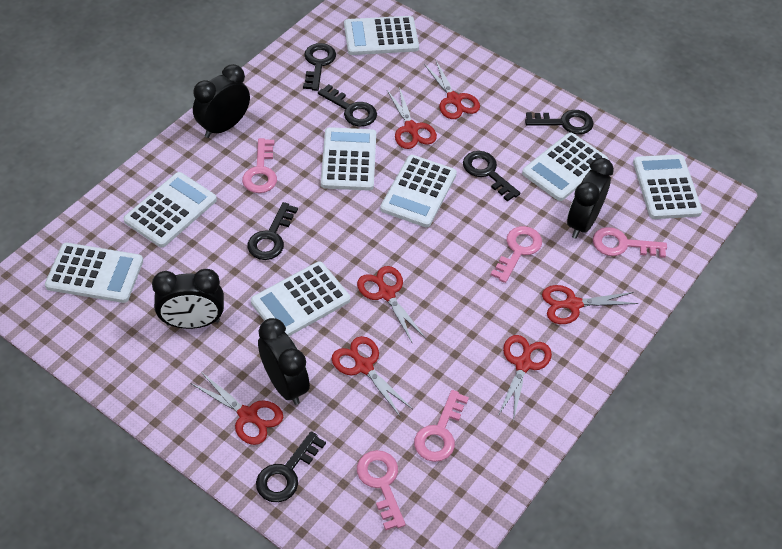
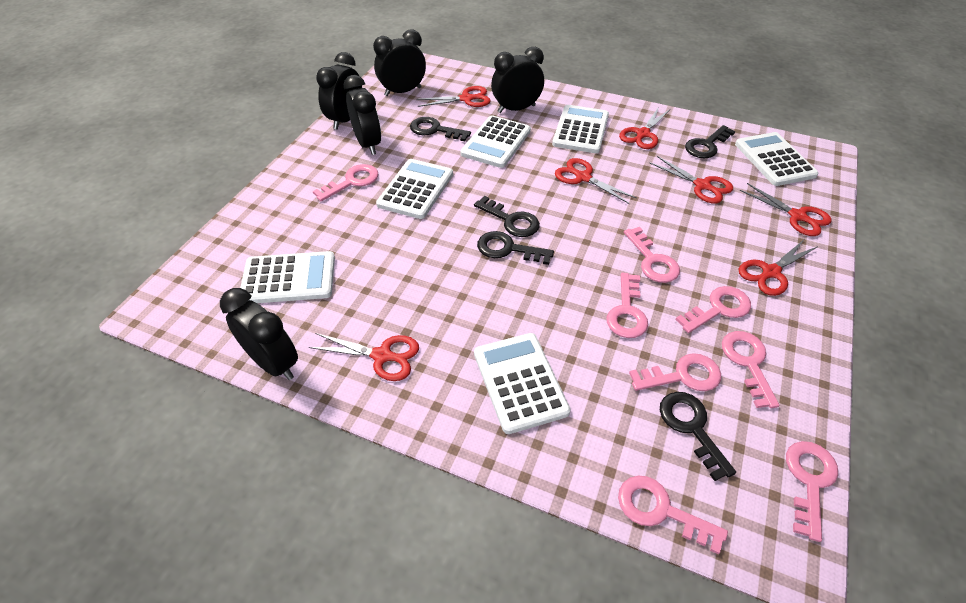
black clock: 4 -> 5
black key: 6 -> 5
pink key: 5 -> 8
white calculator: 8 -> 6

